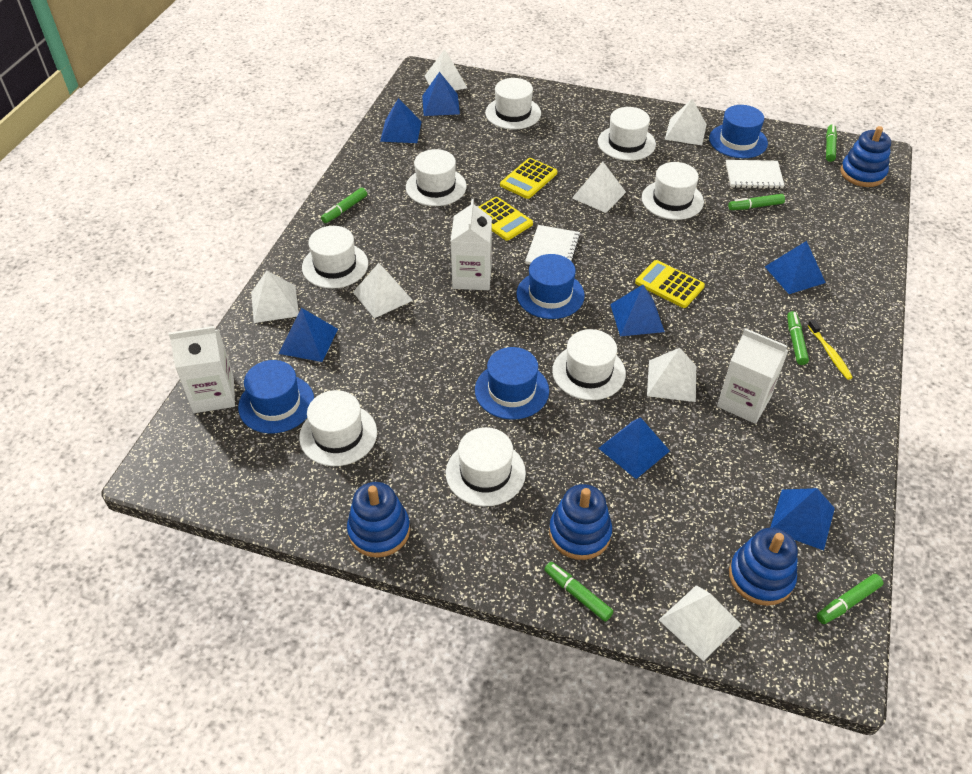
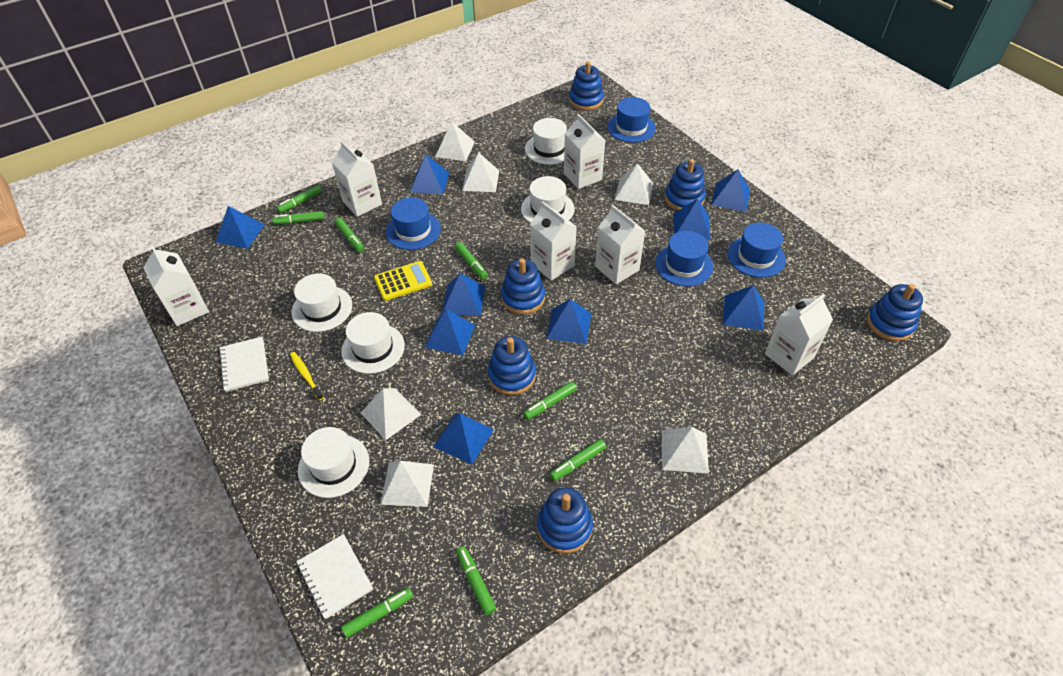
blue pyramid: 7 -> 9
blue stacking toy: 4 -> 6
green marker: 6 -> 8
white carton: 3 -> 6
white hat: 8 -> 5
white pyramid: 7 -> 6
yellow calculator: 3 -> 1

